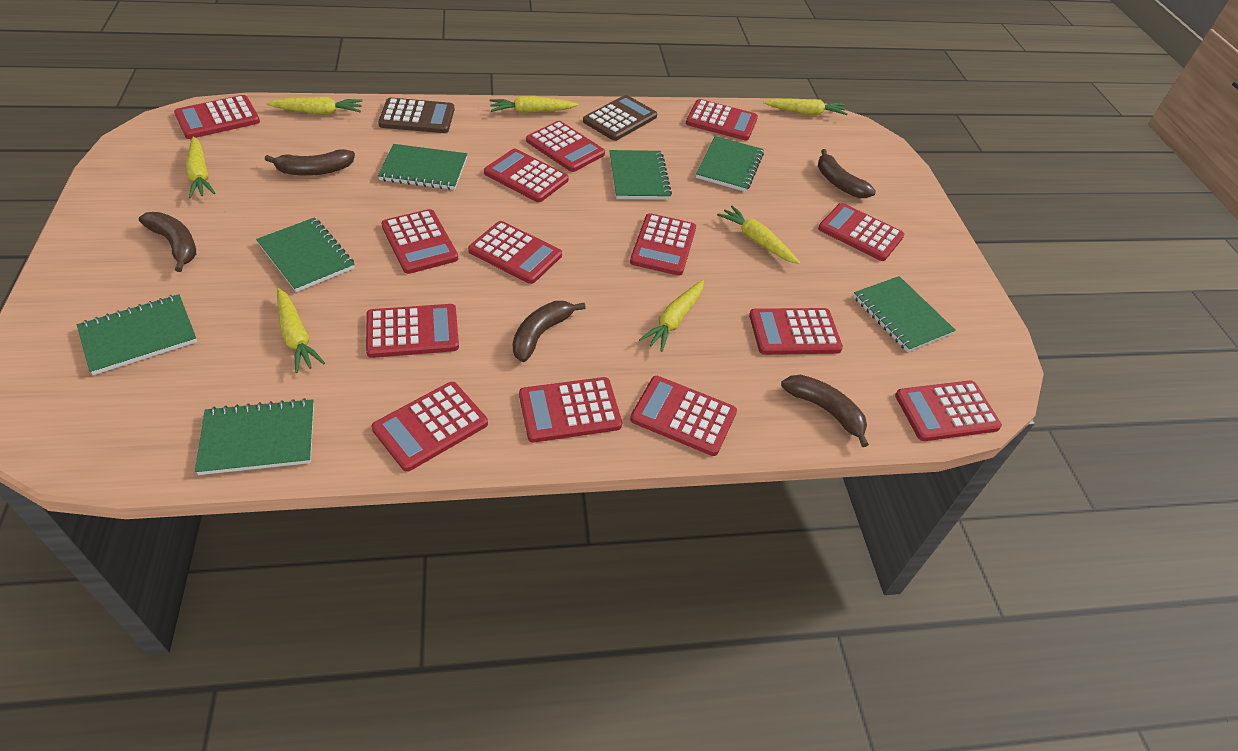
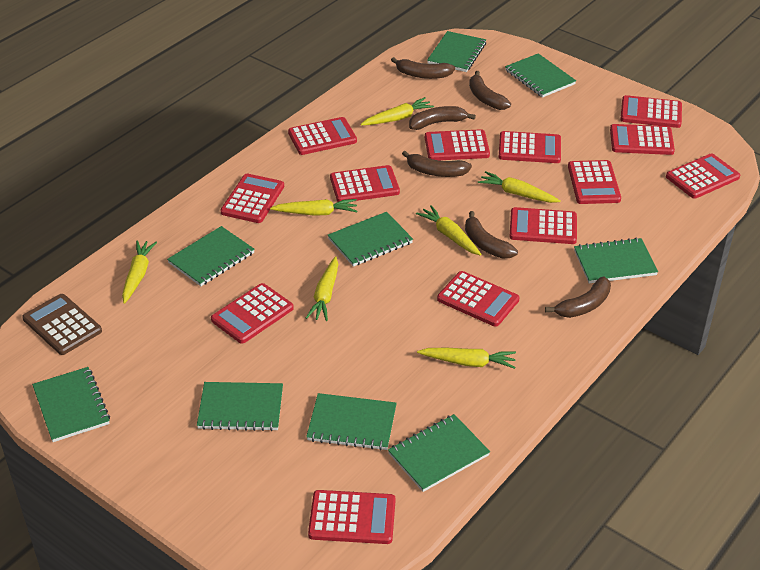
brown banana: 5 -> 6
brown calculator: 2 -> 1
green notebook: 7 -> 9
red calculator: 14 -> 13

